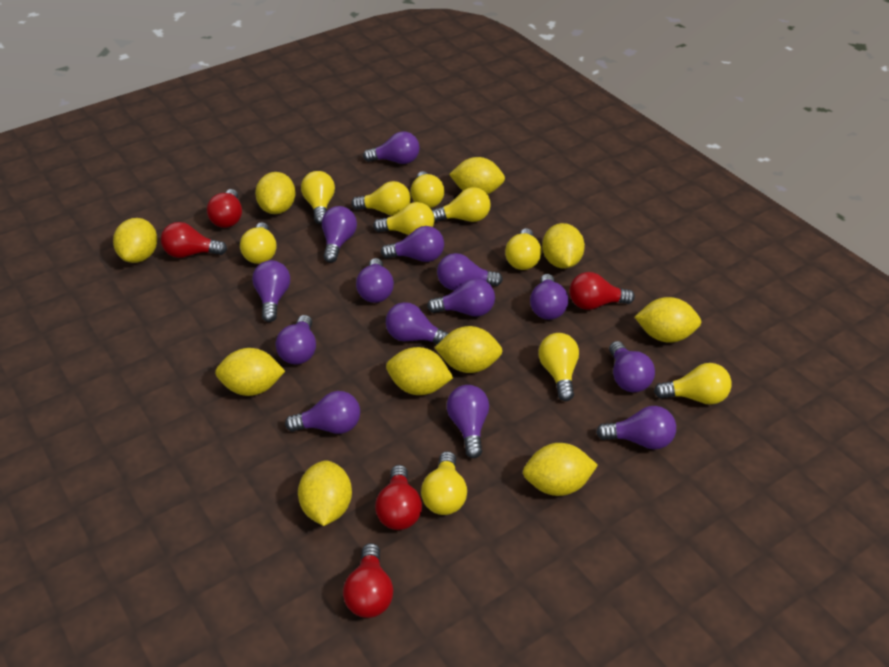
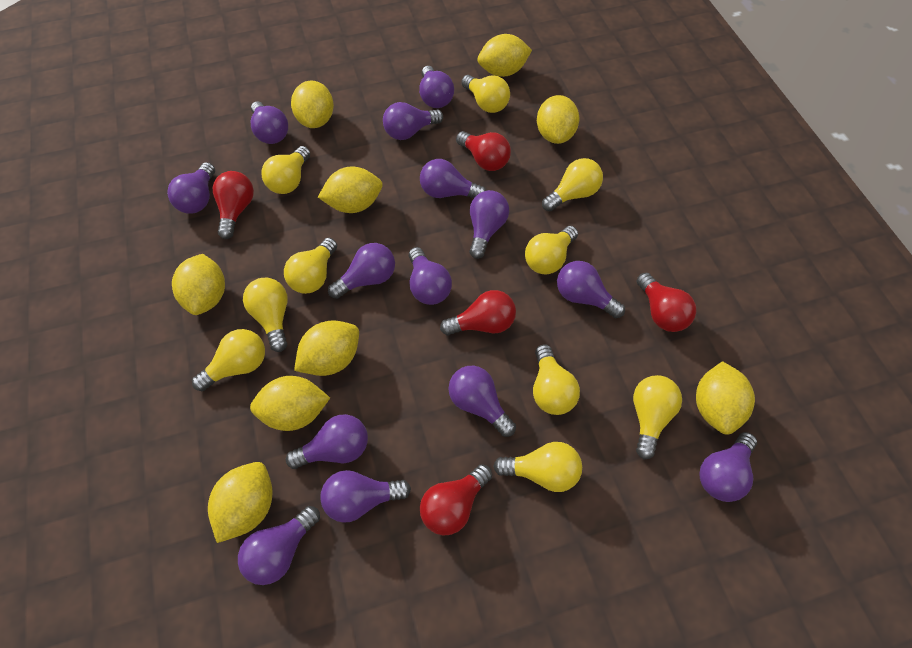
yellow lemon: 10 -> 9

